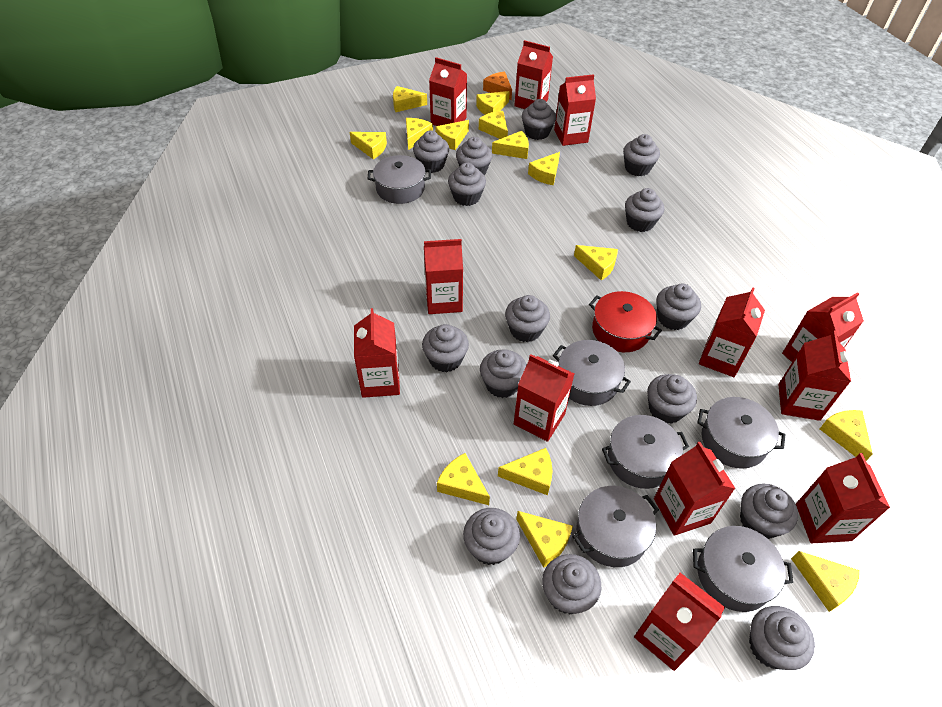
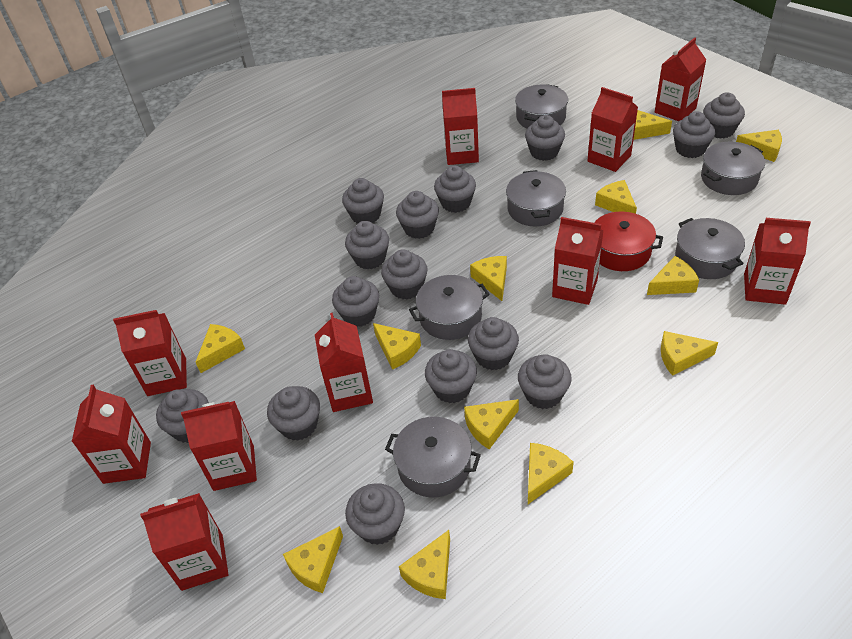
orange cheese: 1 -> 0
red carton: 12 -> 10
yellow cheese: 14 -> 12

